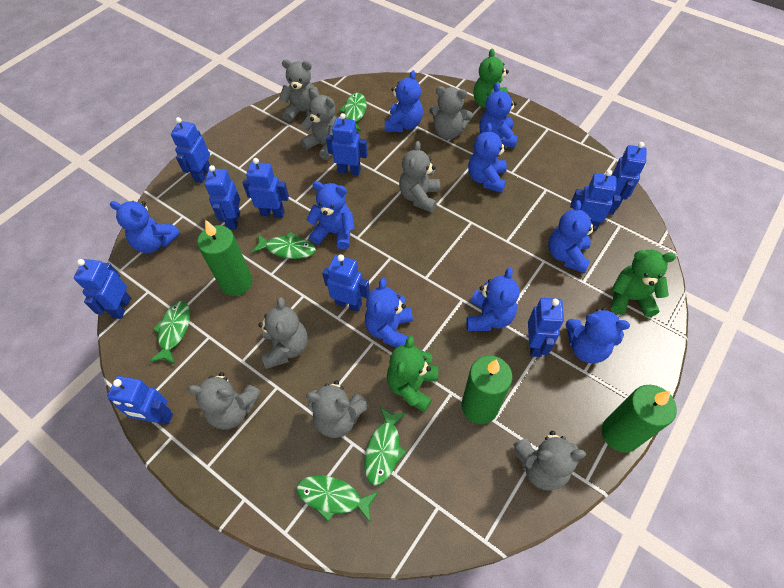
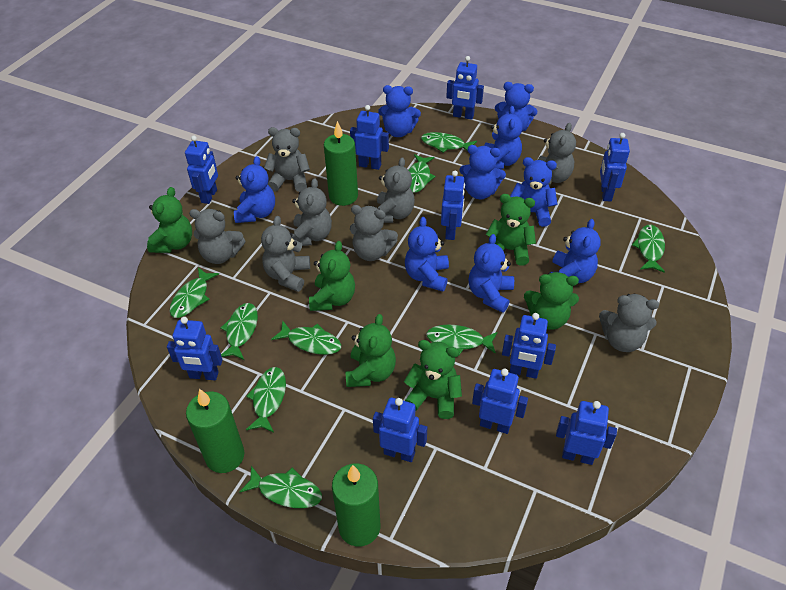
green fish: 5 -> 9
green teddy bear: 3 -> 6

